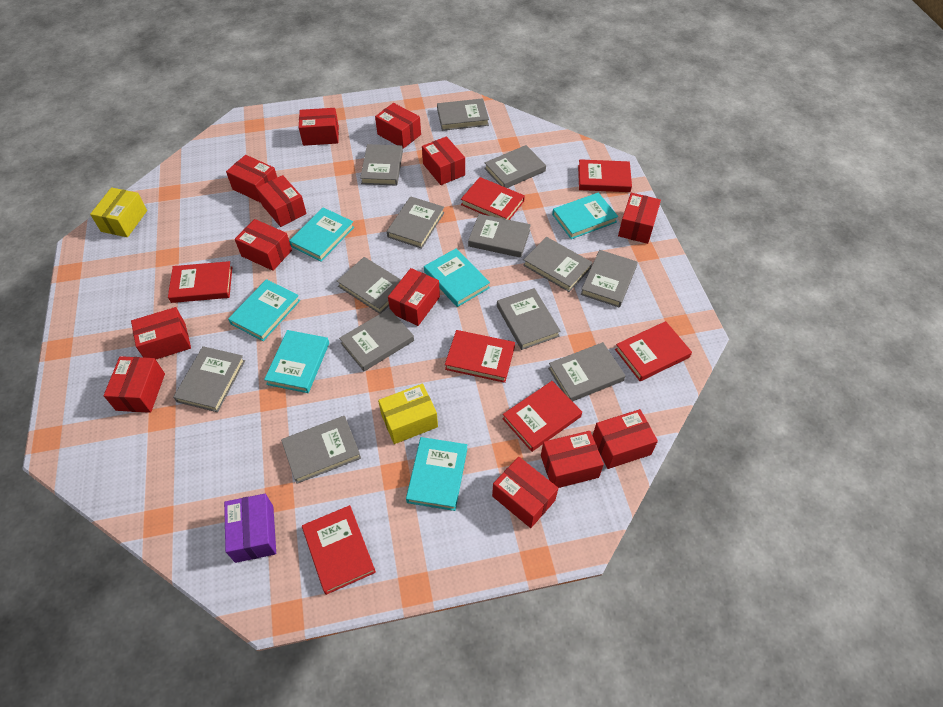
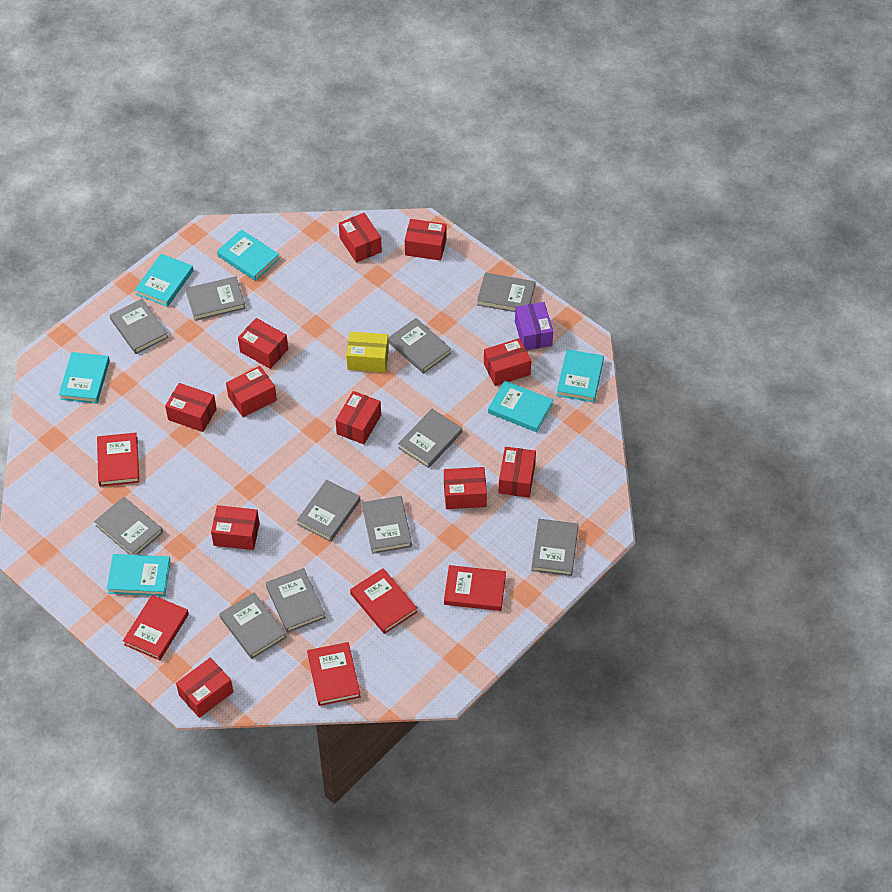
grey book: 13 -> 11
red book: 7 -> 5
red box: 13 -> 11
yellow box: 2 -> 1

